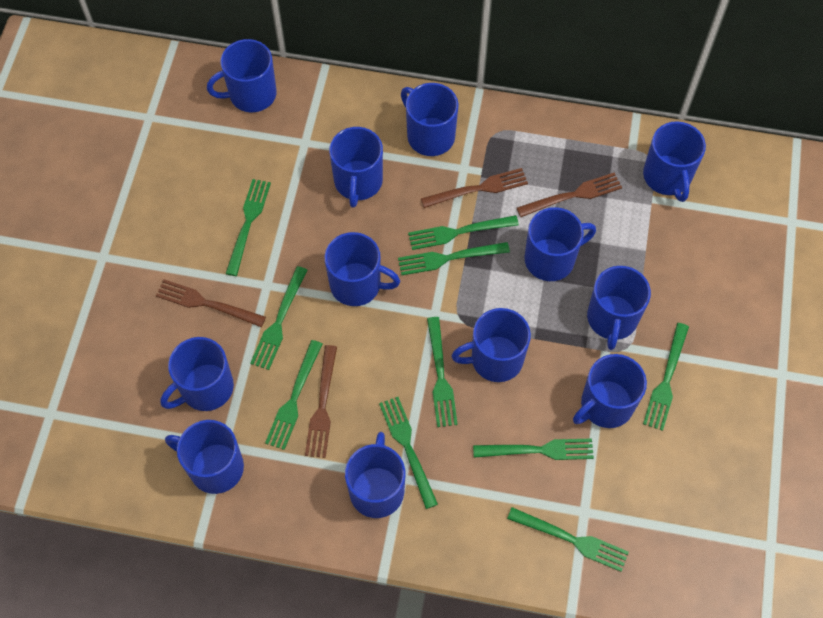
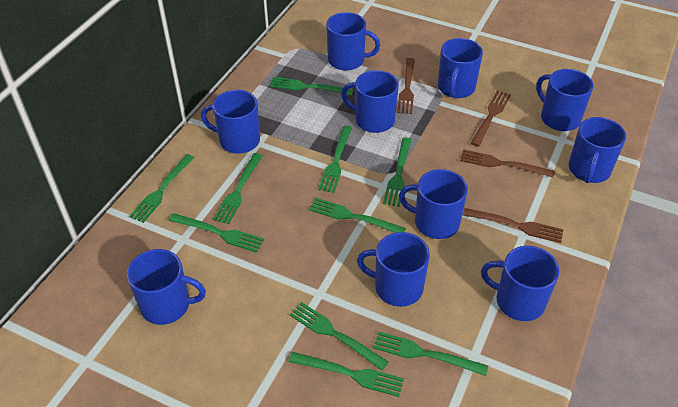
blue mug: 12 -> 10

